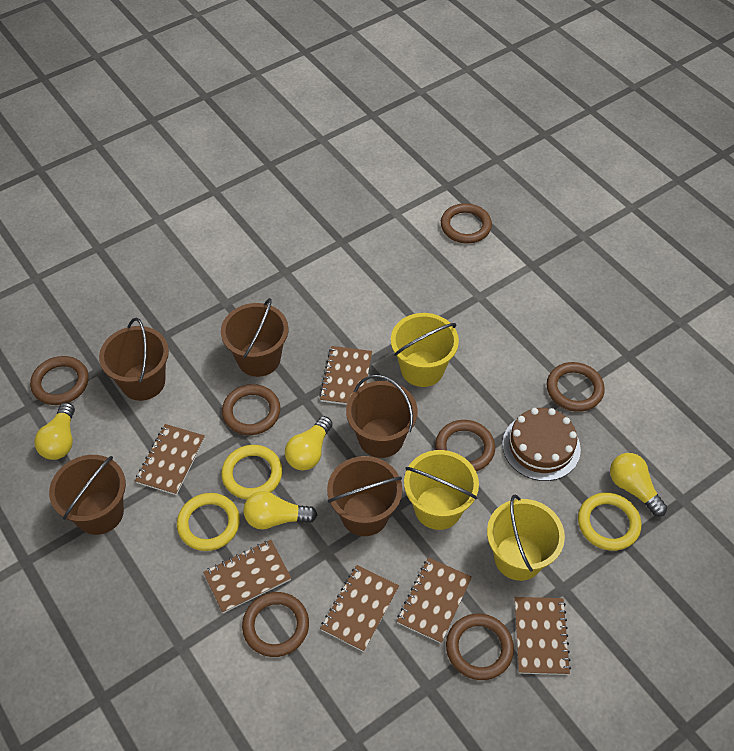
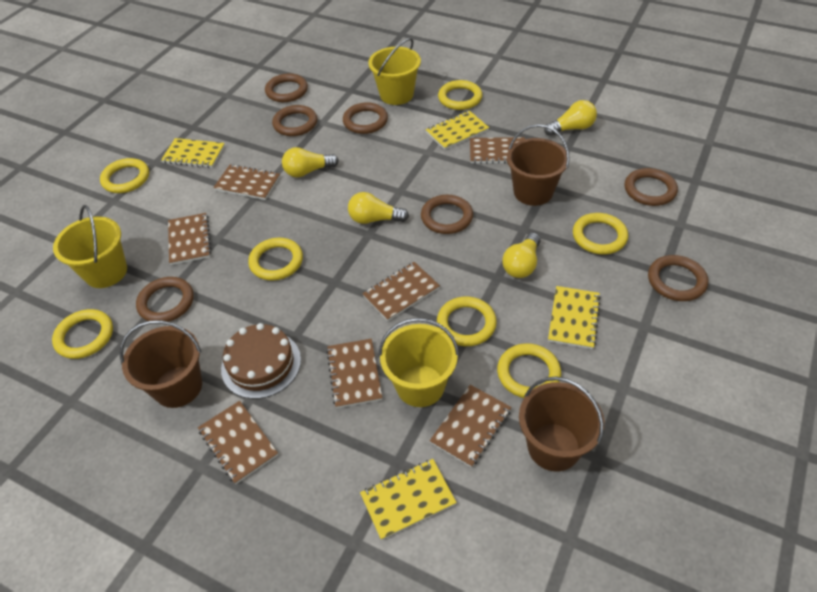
brown bucket: 5 -> 3
brown notebook: 6 -> 7
yellow notebook: 0 -> 4
yellow ring: 3 -> 7

